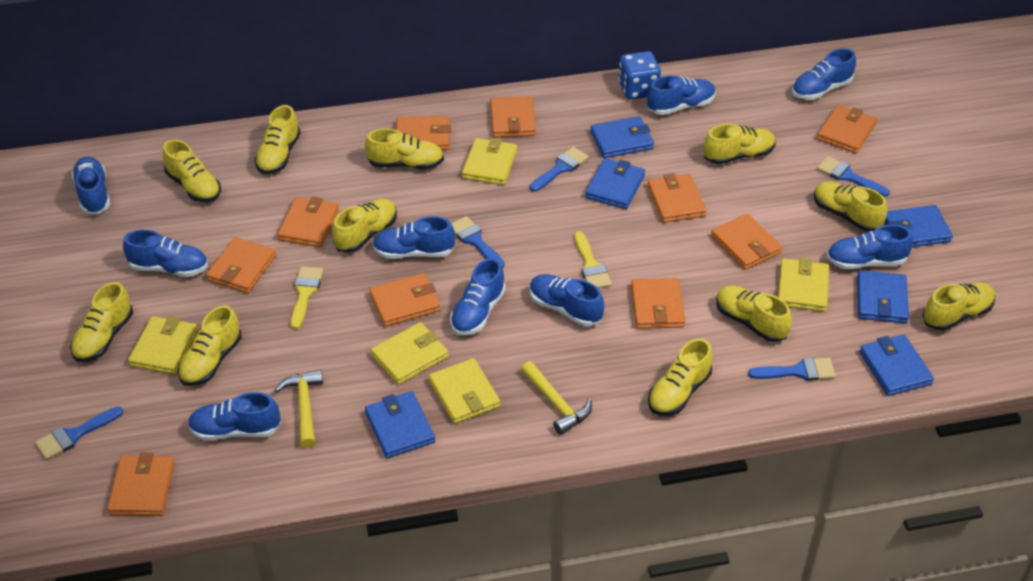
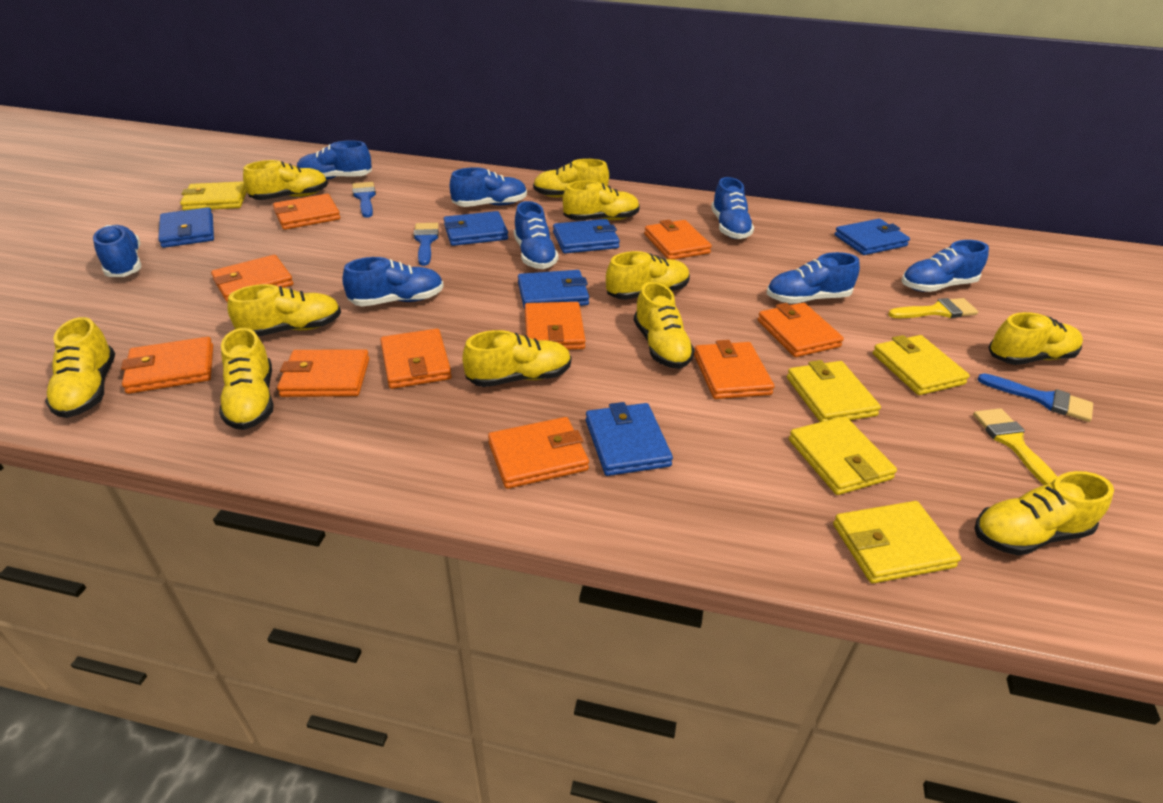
blue brush: 5 -> 3
blue dice: 1 -> 0
blue shoe: 9 -> 8
yellow hammer: 2 -> 0

